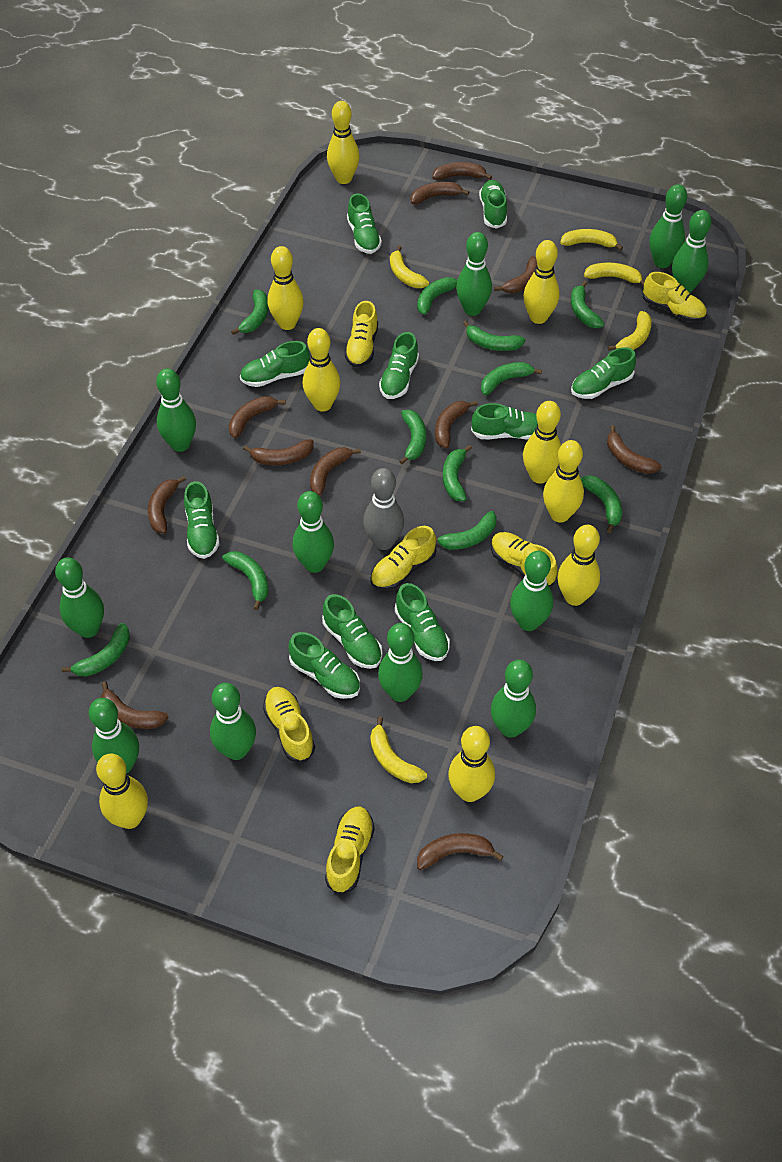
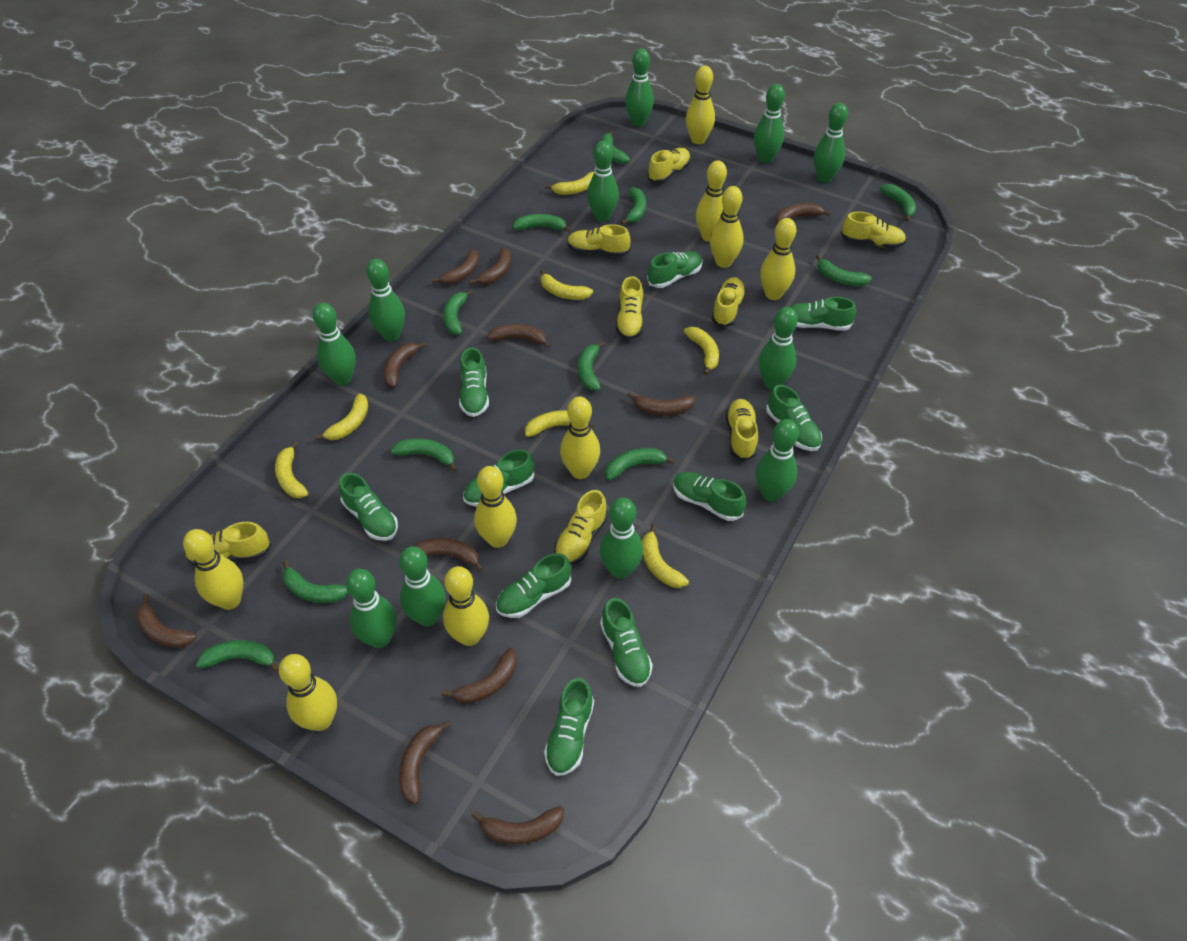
grey bowling pin: 1 -> 0
yellow banana: 5 -> 7
yellow shoe: 6 -> 8

